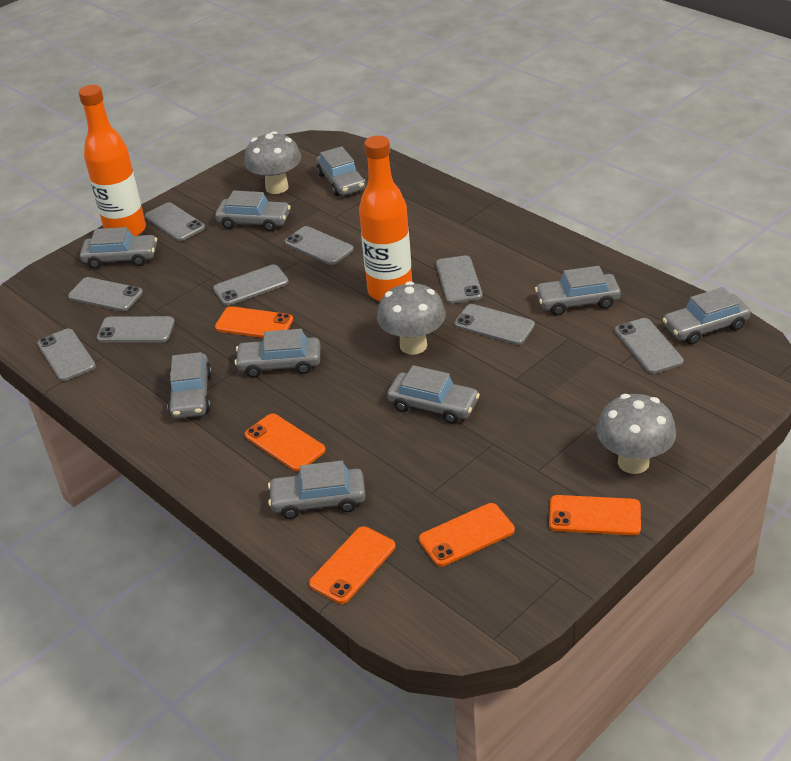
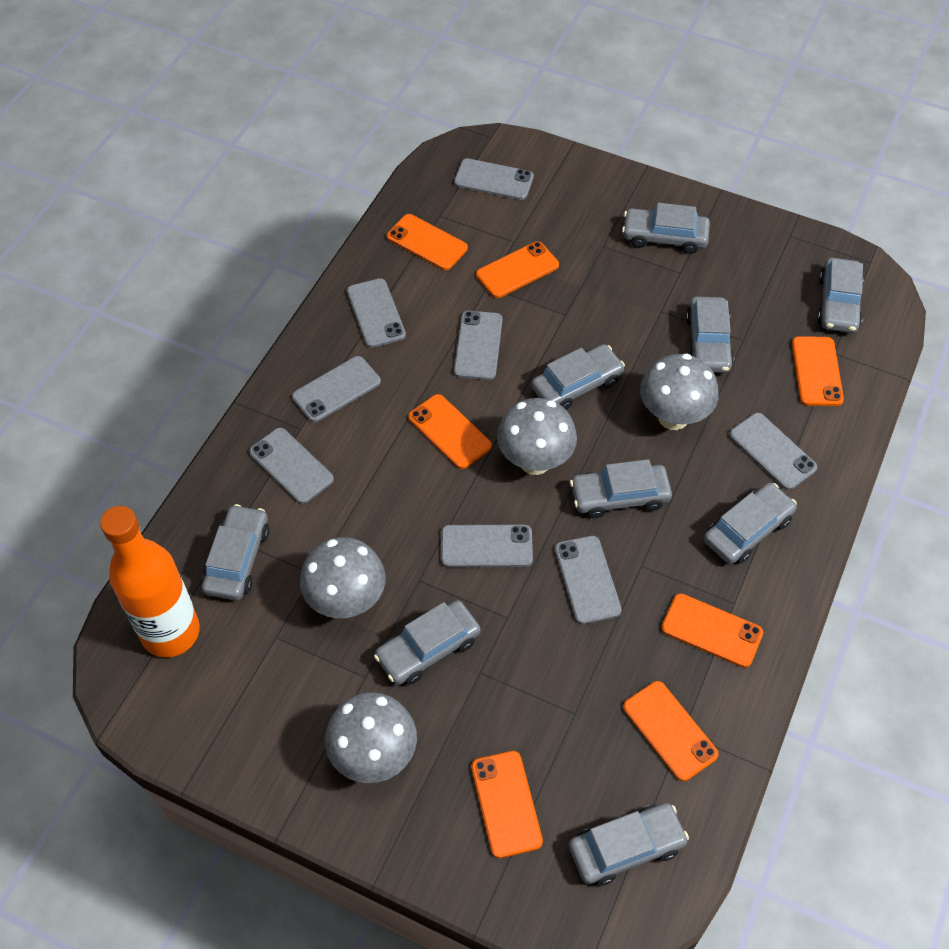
grey mushroom: 3 -> 4
grey phone: 9 -> 8
orange bottle: 2 -> 1
orange phone: 5 -> 7

